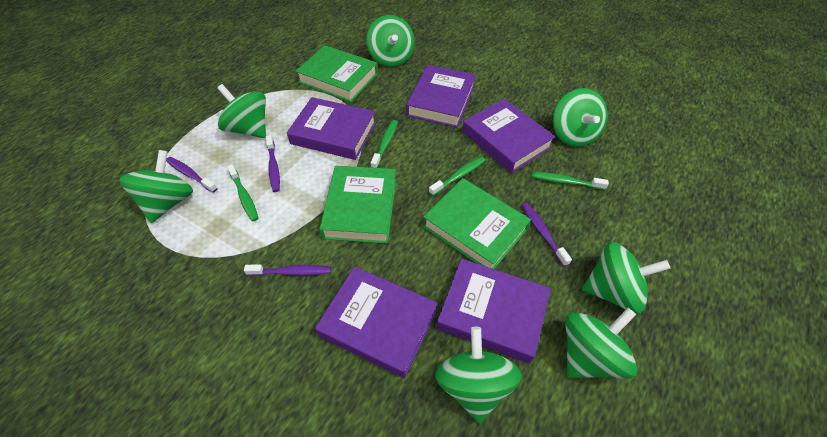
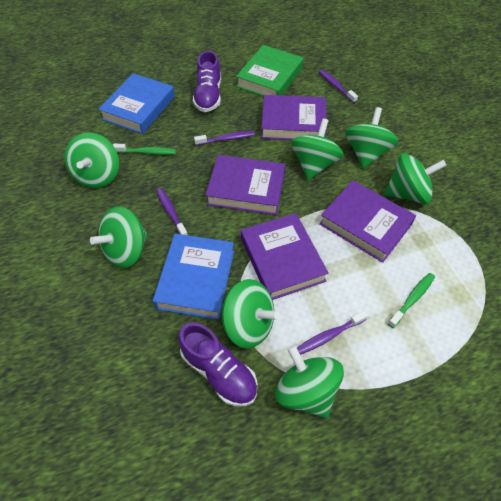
blue book: 0 -> 2
green book: 3 -> 1
green toothbrush: 4 -> 2
purple book: 5 -> 4
purple shoe: 0 -> 2

